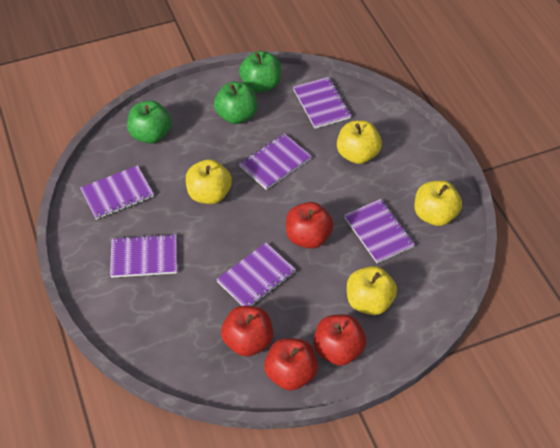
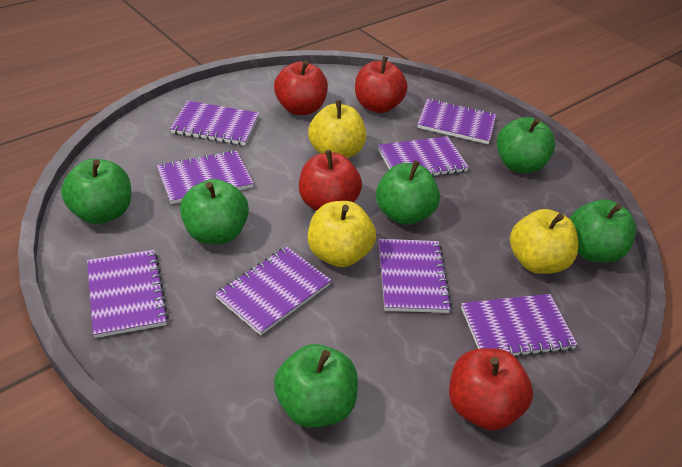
green apple: 3 -> 6
purple notebook: 6 -> 8
yellow apple: 4 -> 3

